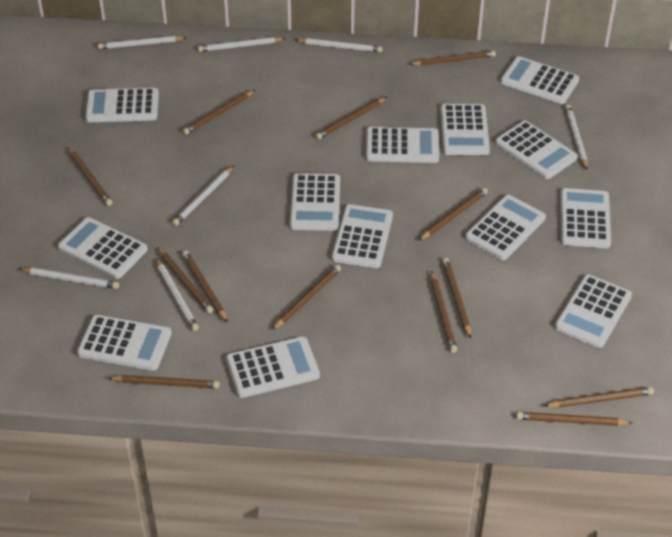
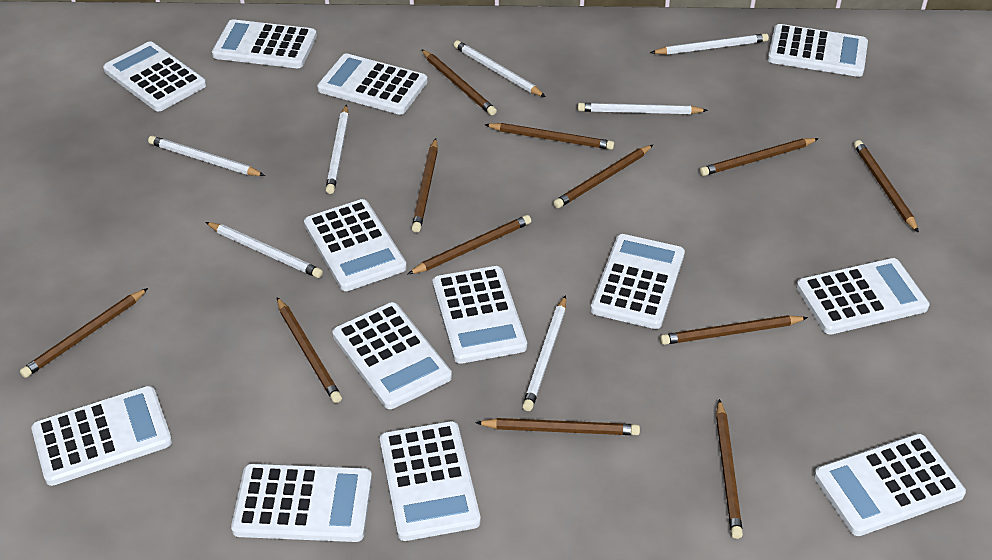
brown pencil: 13 -> 12

